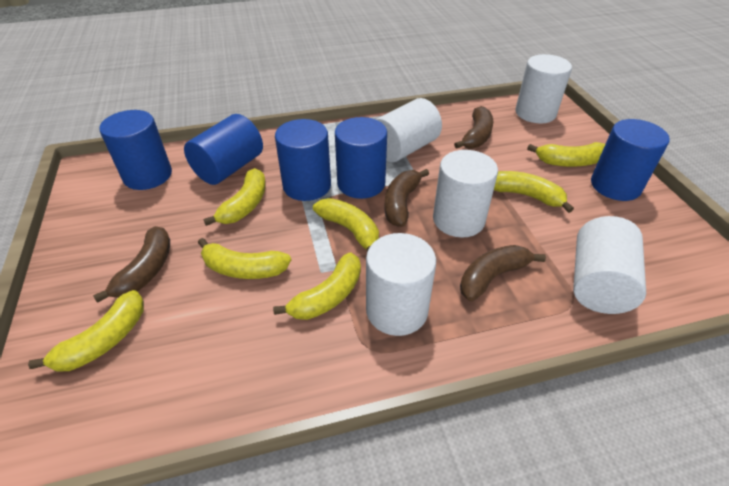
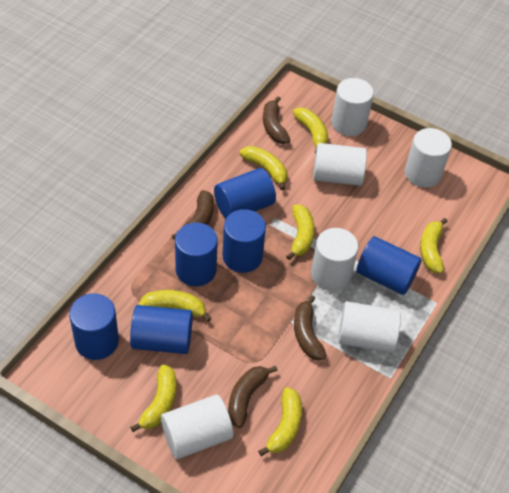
blue cylinder: 5 -> 6
white cylinder: 5 -> 6

